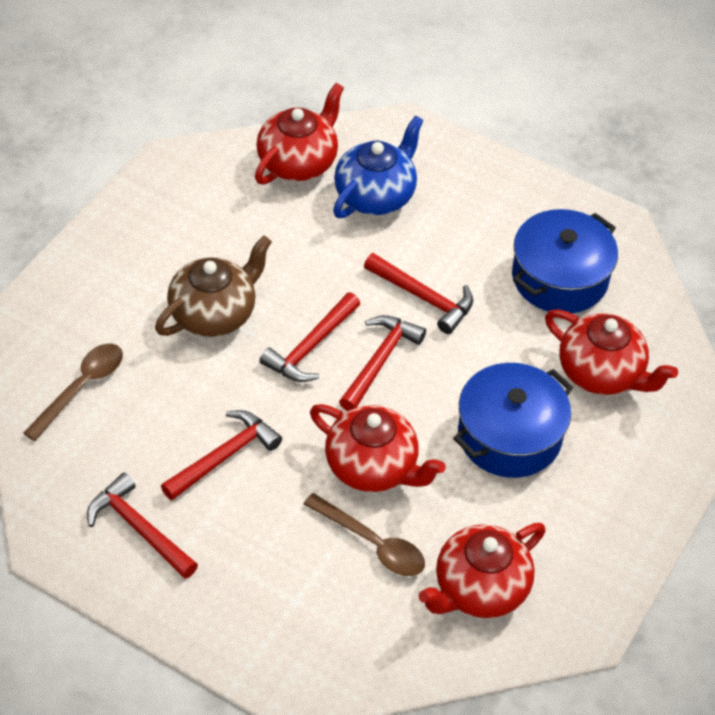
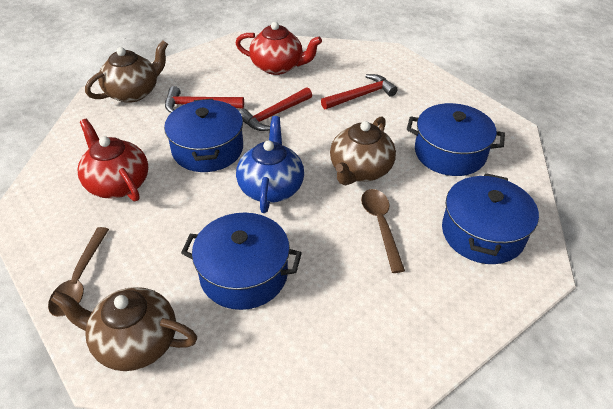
blue pot: 2 -> 4
brown teapot: 1 -> 3
red hammer: 5 -> 3
red teapot: 4 -> 2

